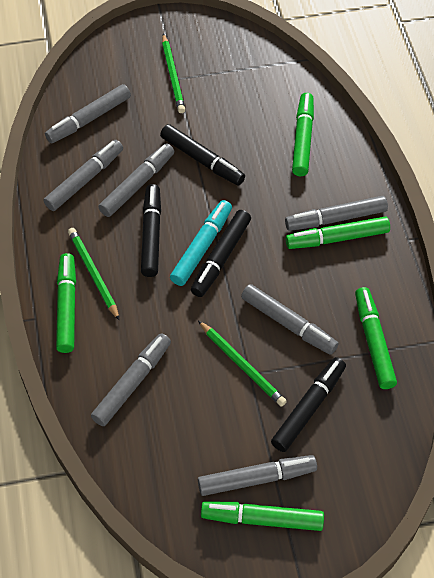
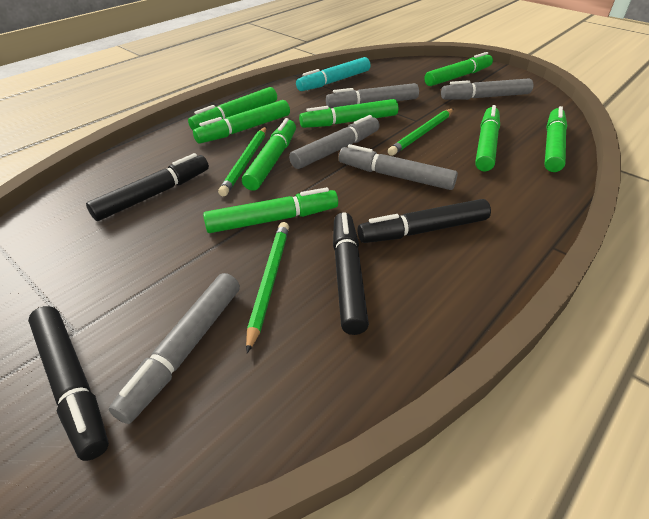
green marker: 5 -> 8
grey marker: 7 -> 5

